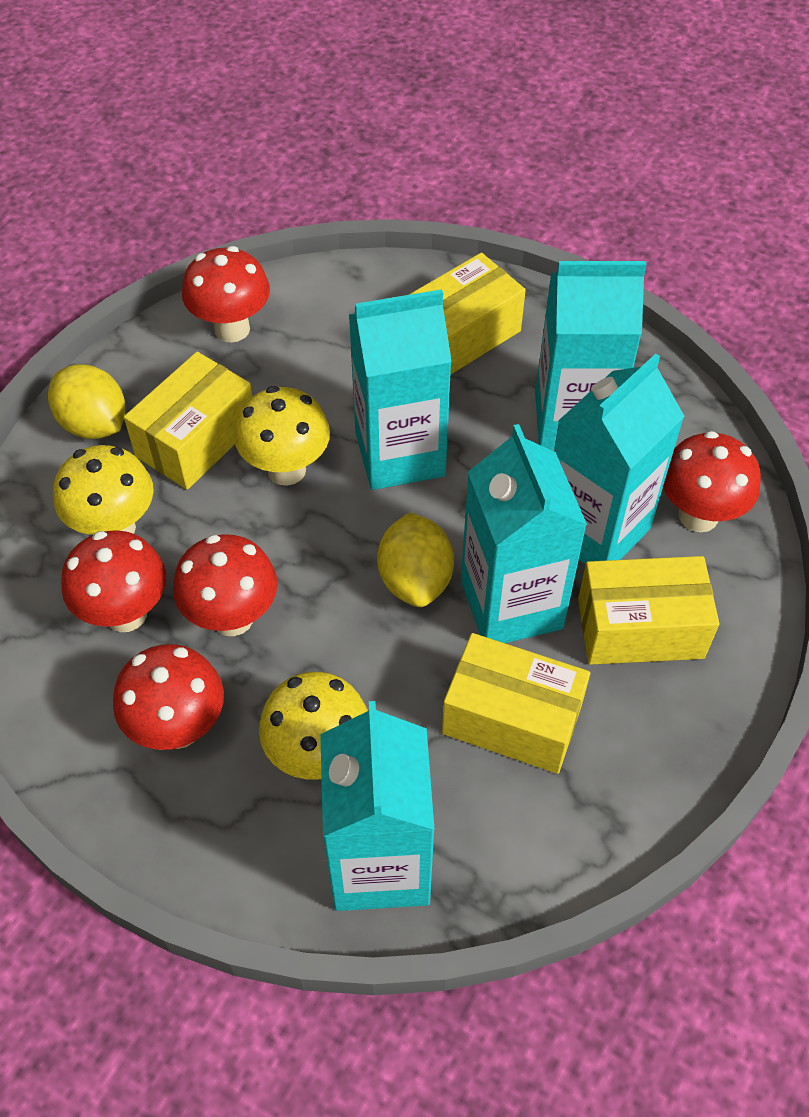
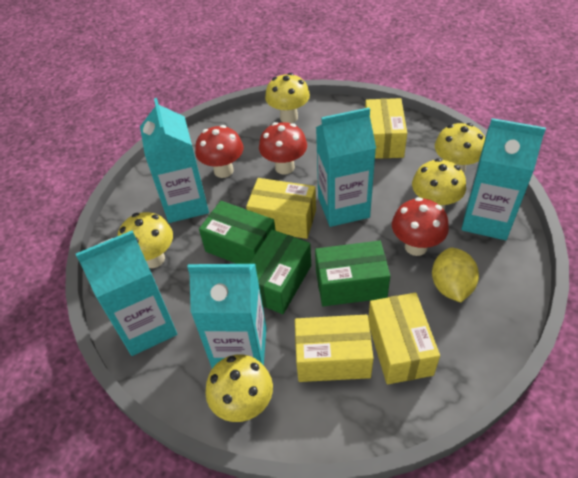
green box: 0 -> 3
red mushroom: 5 -> 3
yellow lemon: 2 -> 1
yellow mushroom: 3 -> 5

